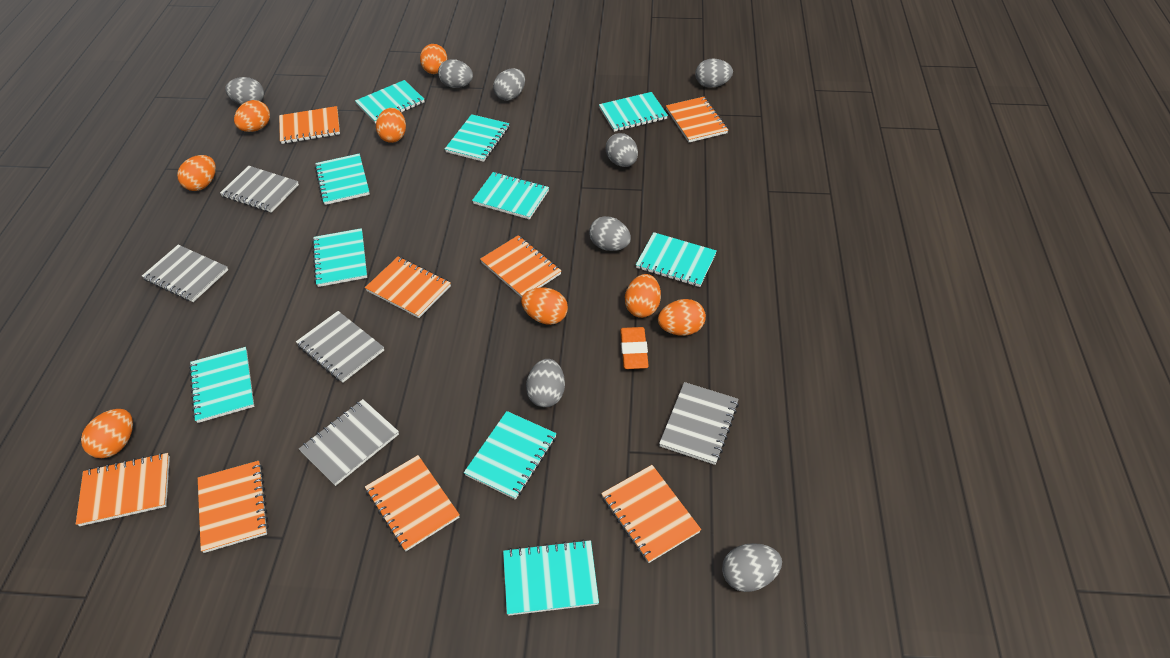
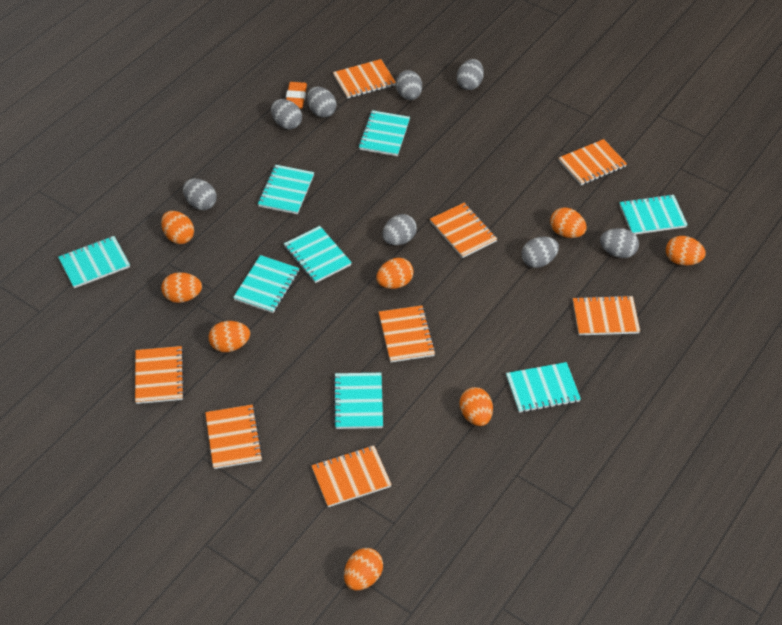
grey notebook: 5 -> 0
turquoise notebook: 10 -> 8

